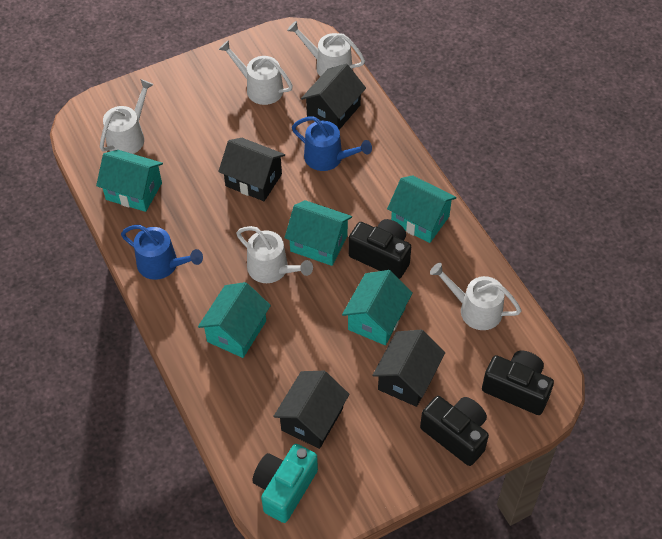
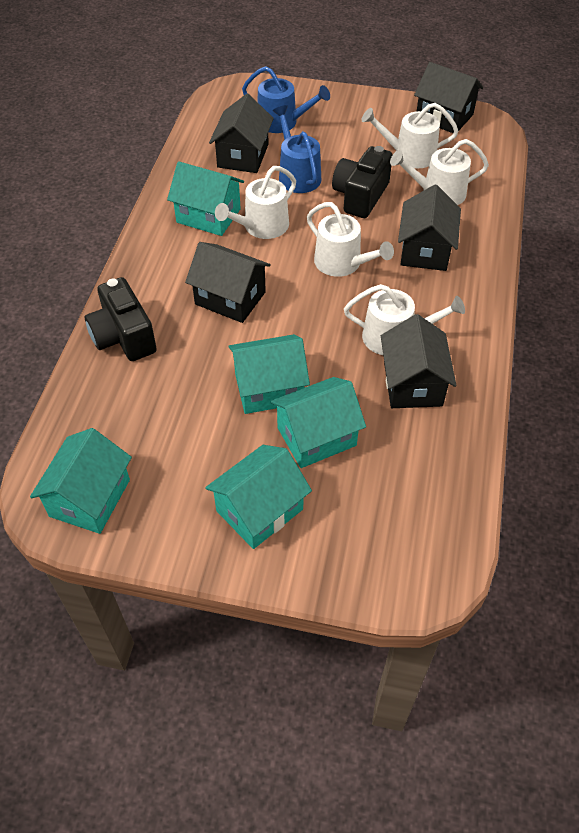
black camera: 3 -> 2
black house: 4 -> 5
turquoise camera: 1 -> 0

